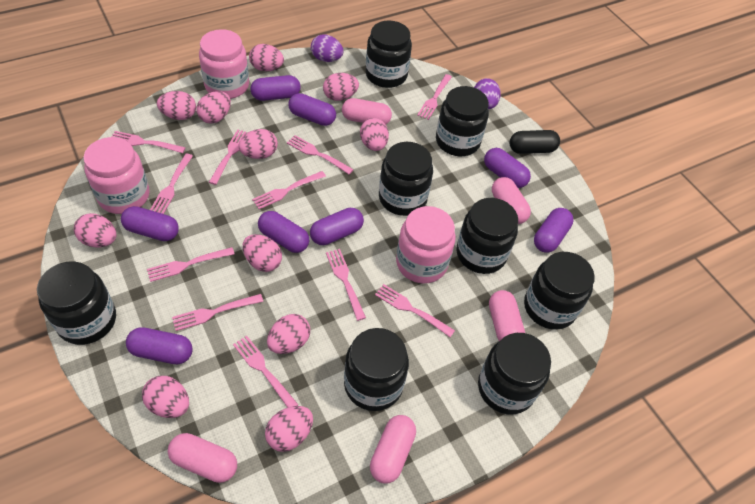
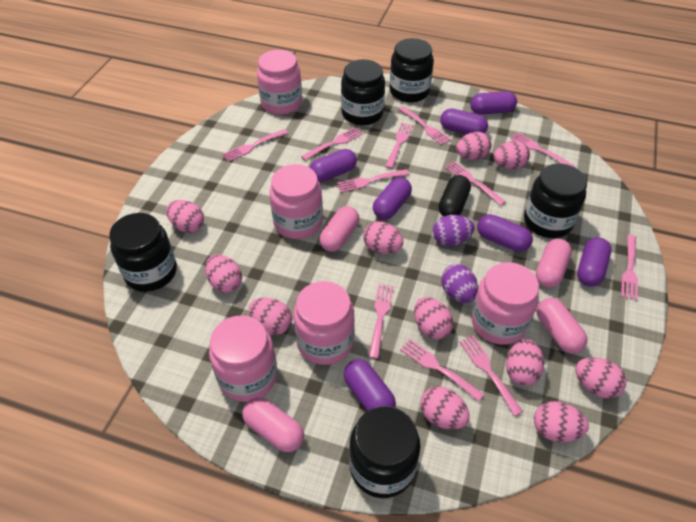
black jar: 8 -> 5
pink capsule: 5 -> 4
pink jar: 3 -> 5
purple capsule: 8 -> 7

